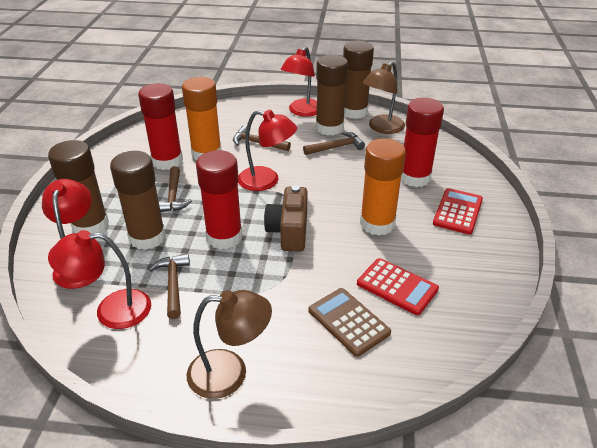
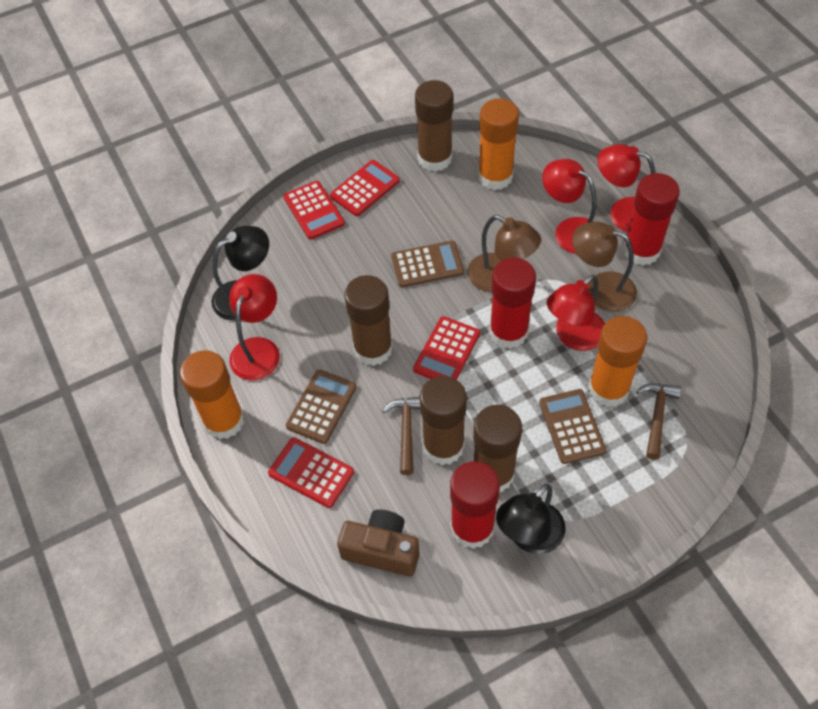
black lamp: 0 -> 2
brown calculator: 1 -> 3
brown hammer: 4 -> 2
orange glue stick: 2 -> 3
red calculator: 2 -> 4

